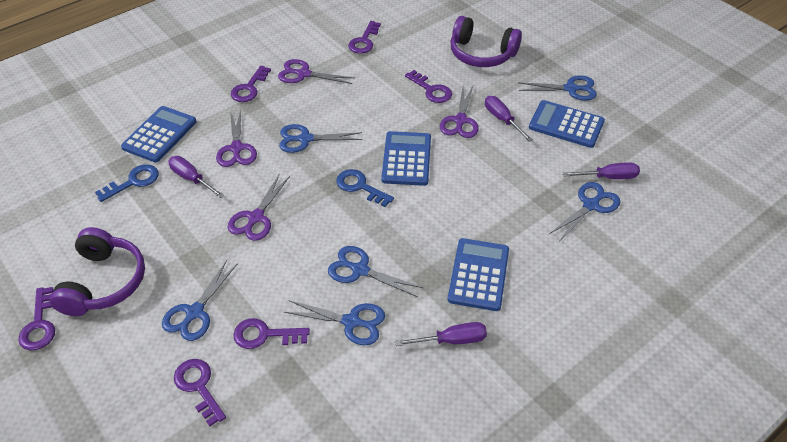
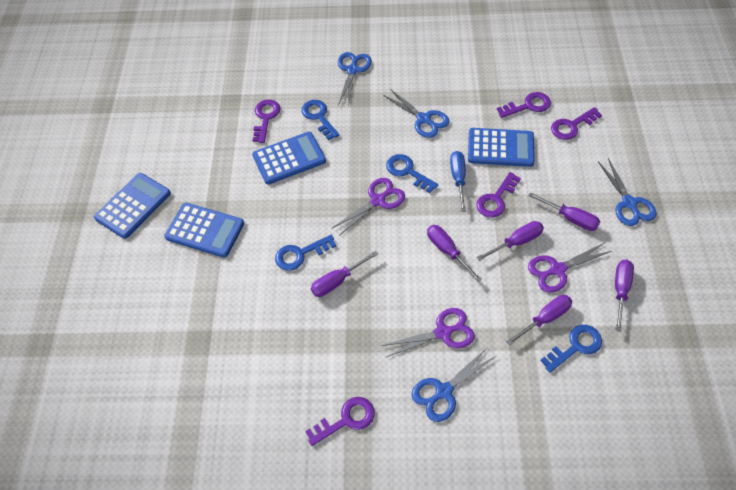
blue key: 2 -> 4
blue scissors: 6 -> 4
blue screwdriver: 0 -> 1
purple headphones: 2 -> 0
purple key: 6 -> 5
purple scissors: 4 -> 3
purple screwdriver: 4 -> 6

